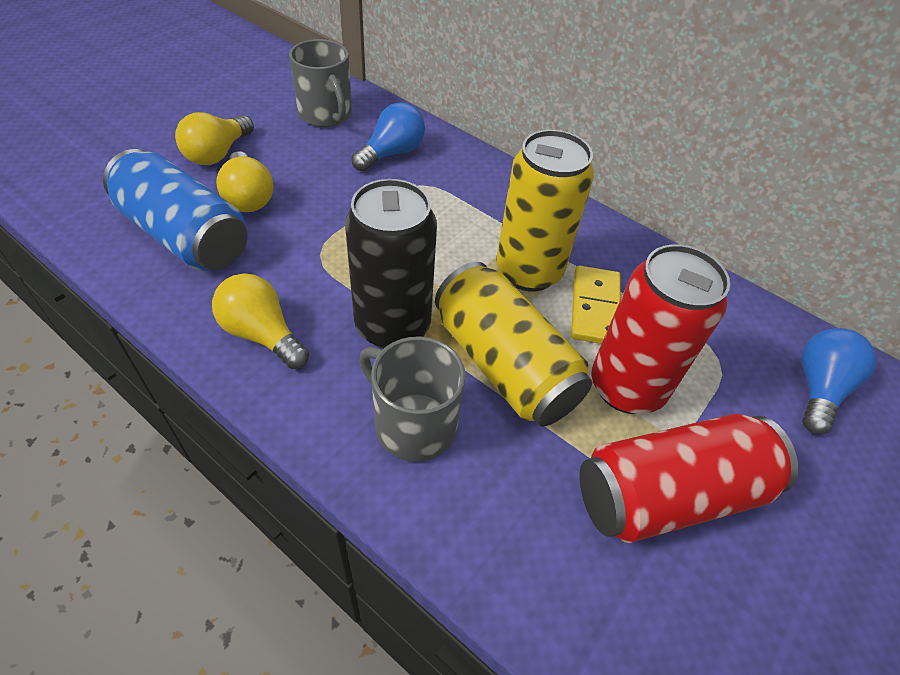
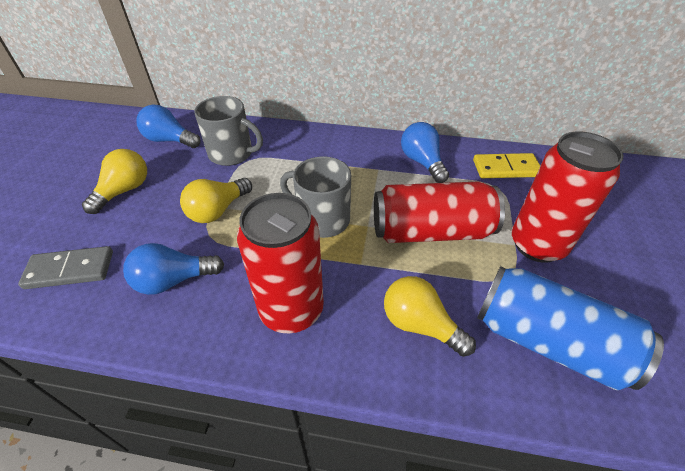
black can: 1 -> 0
blue light bulb: 2 -> 3
grey domino: 0 -> 1
red can: 2 -> 3
yellow can: 2 -> 0

